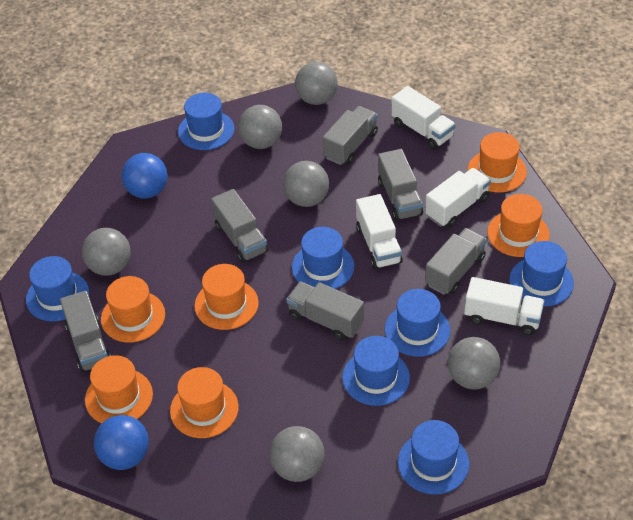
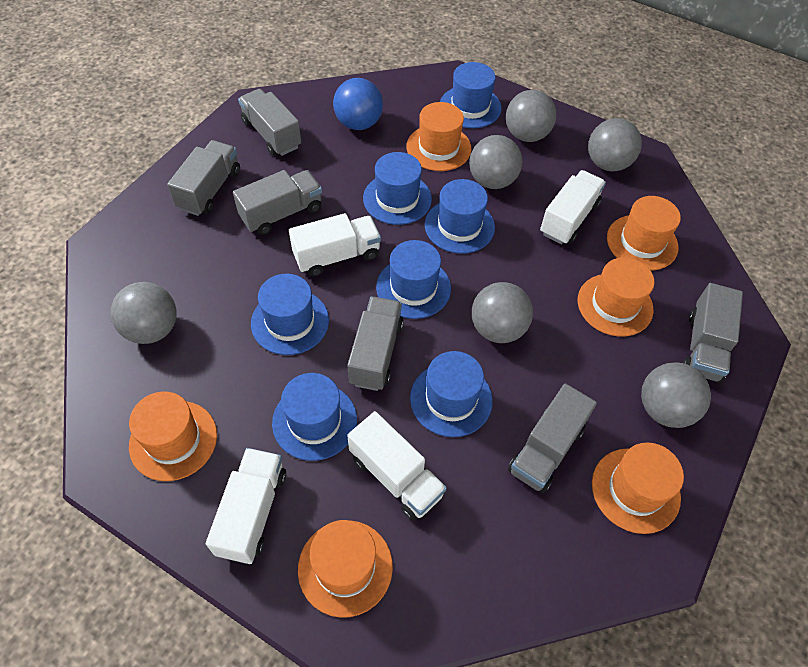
blue ball: 2 -> 1

